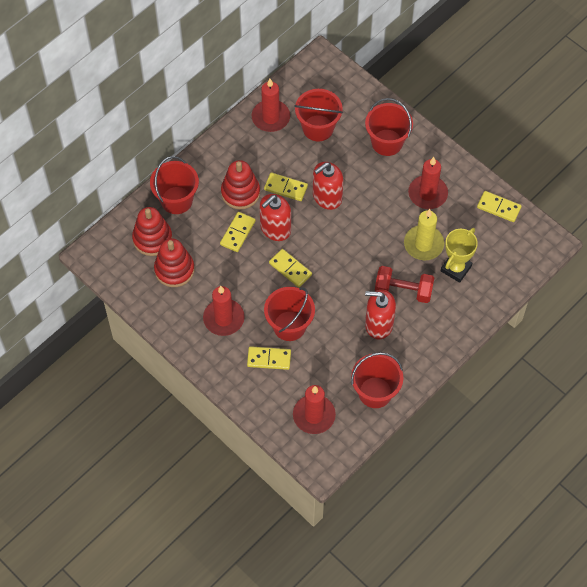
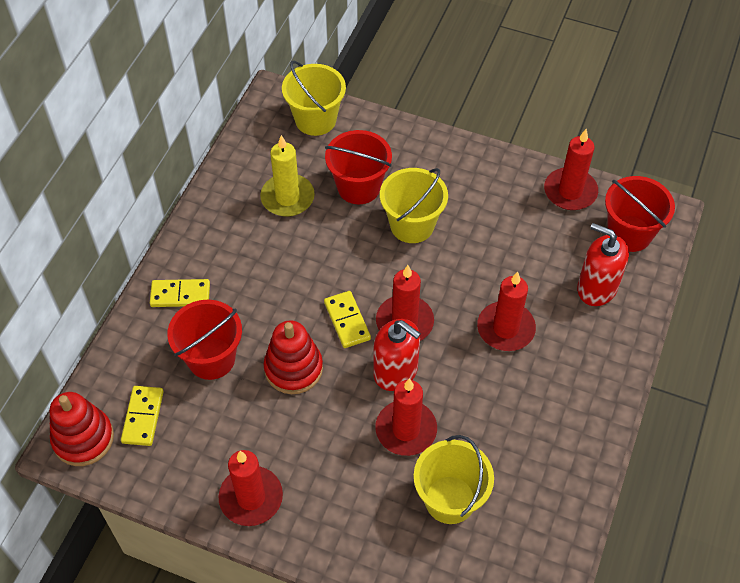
red bucket: 5 -> 3
red candle: 4 -> 5
red dumbbell: 1 -> 0
red soap dispenser: 3 -> 2
red stacking toy: 3 -> 2
yellow bucket: 0 -> 3
yellow domino: 5 -> 3
yellow trophy: 1 -> 0

